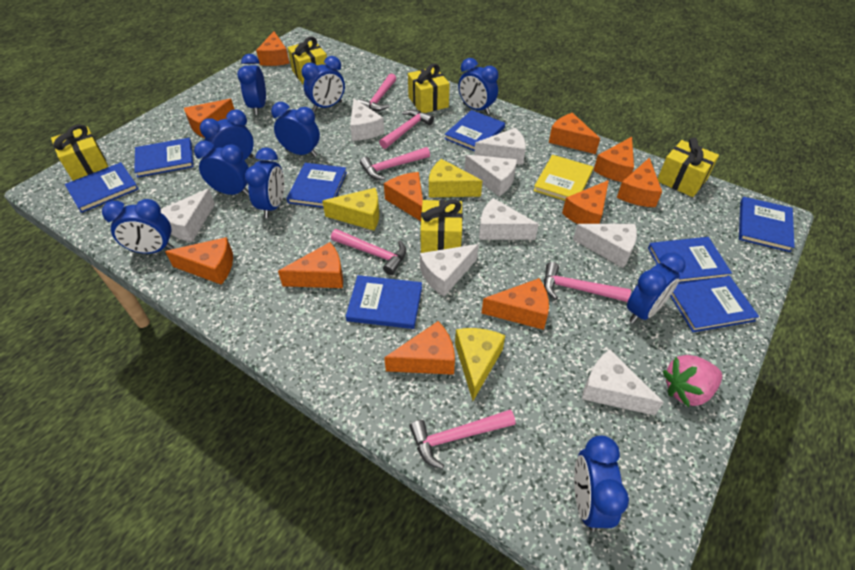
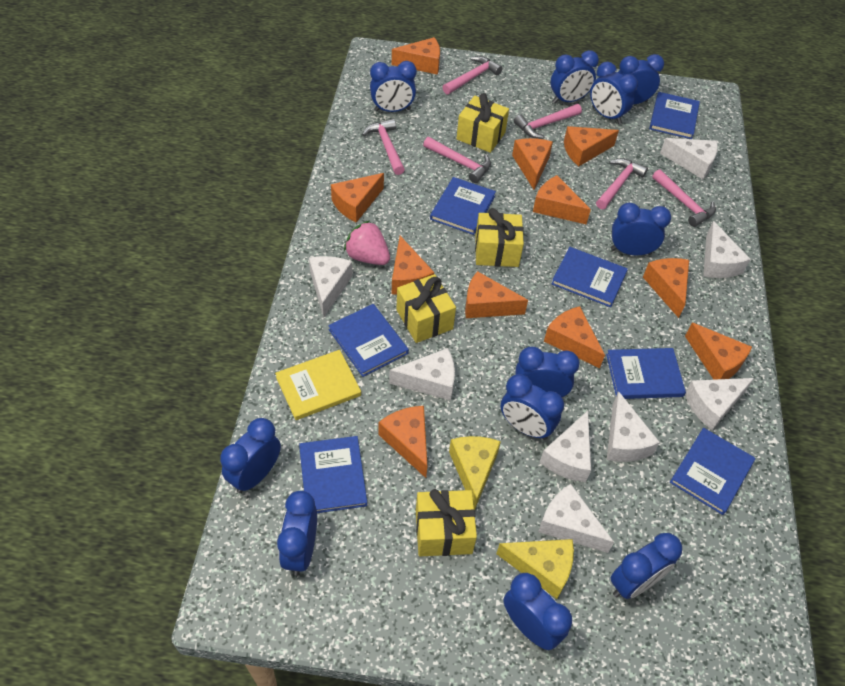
blue book: 8 -> 7
blue clock: 10 -> 11
yellow cheese: 3 -> 2
yellow gift: 5 -> 4

